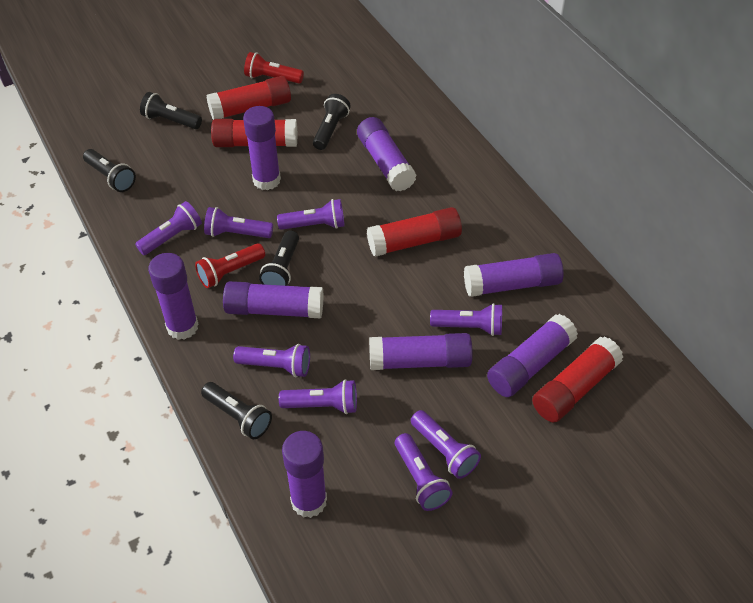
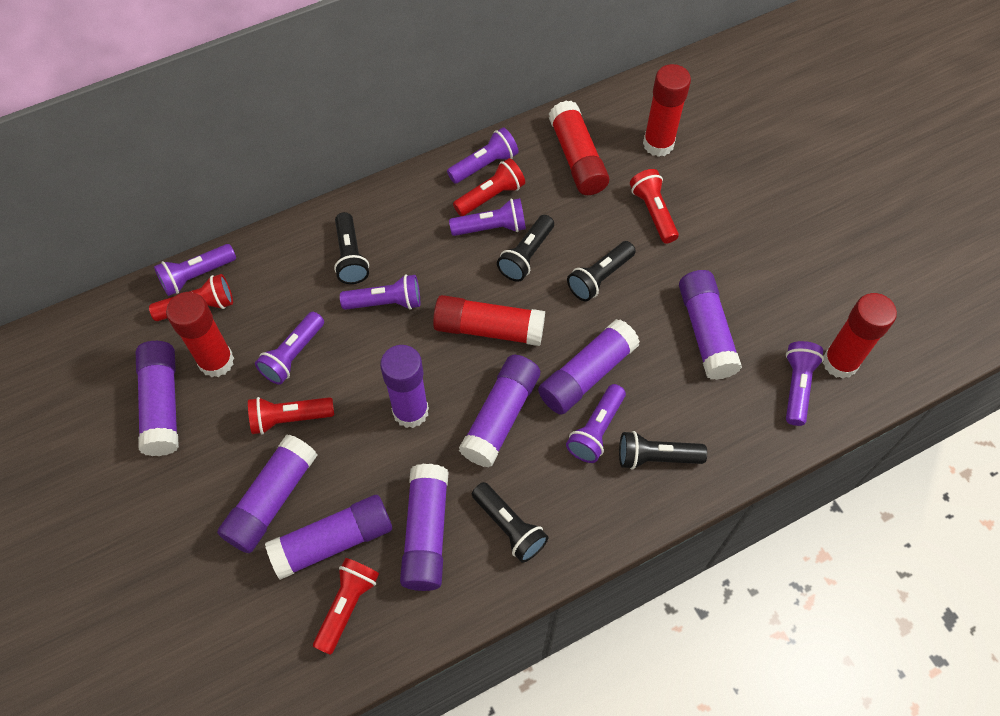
purple flashlight: 8 -> 7
red flashlight: 2 -> 5
red glue stick: 4 -> 5

